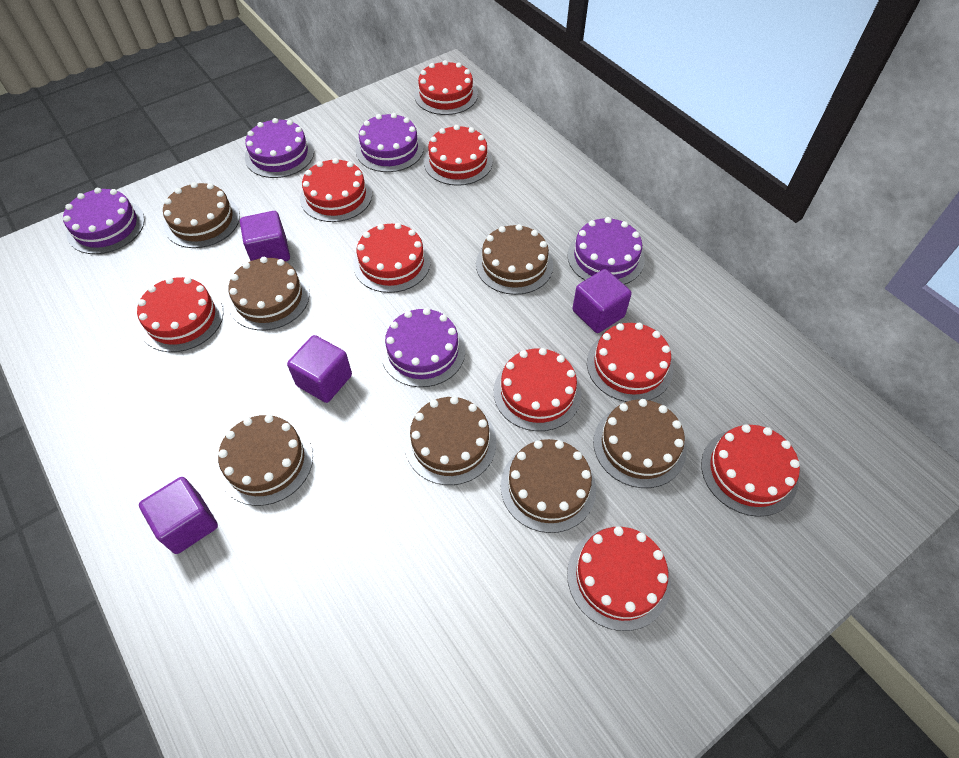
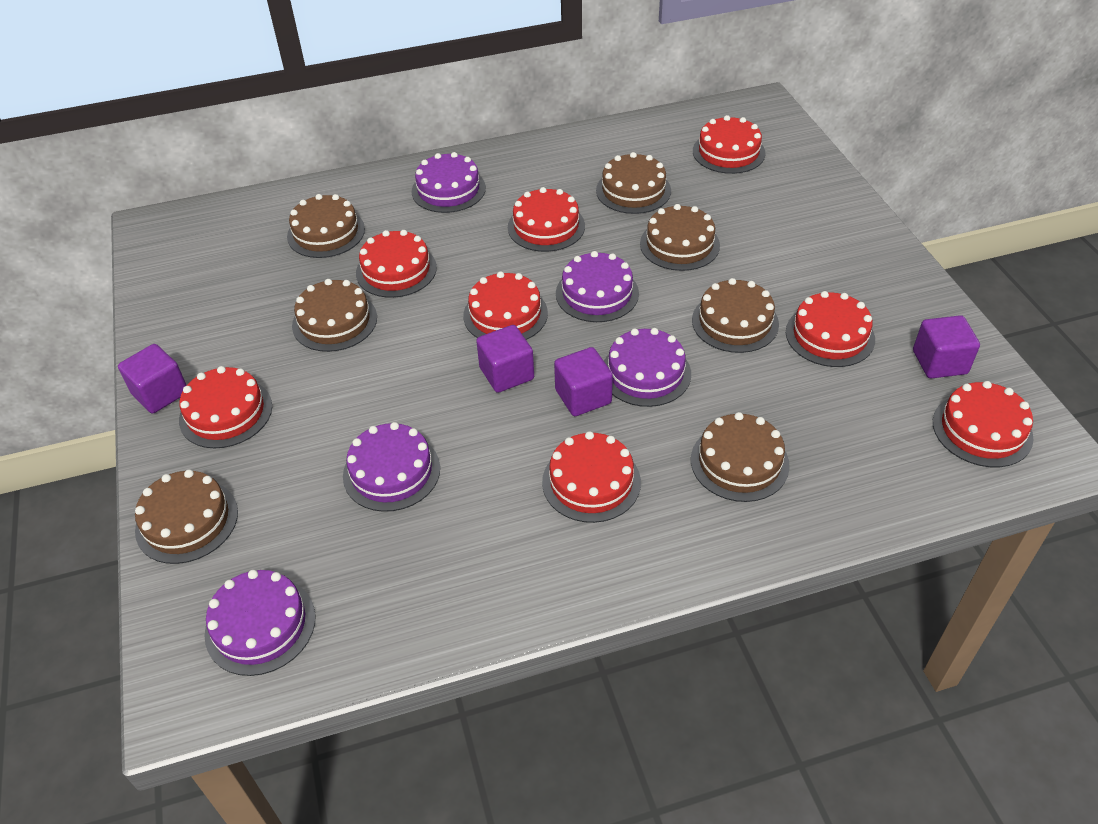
red cake: 9 -> 8

